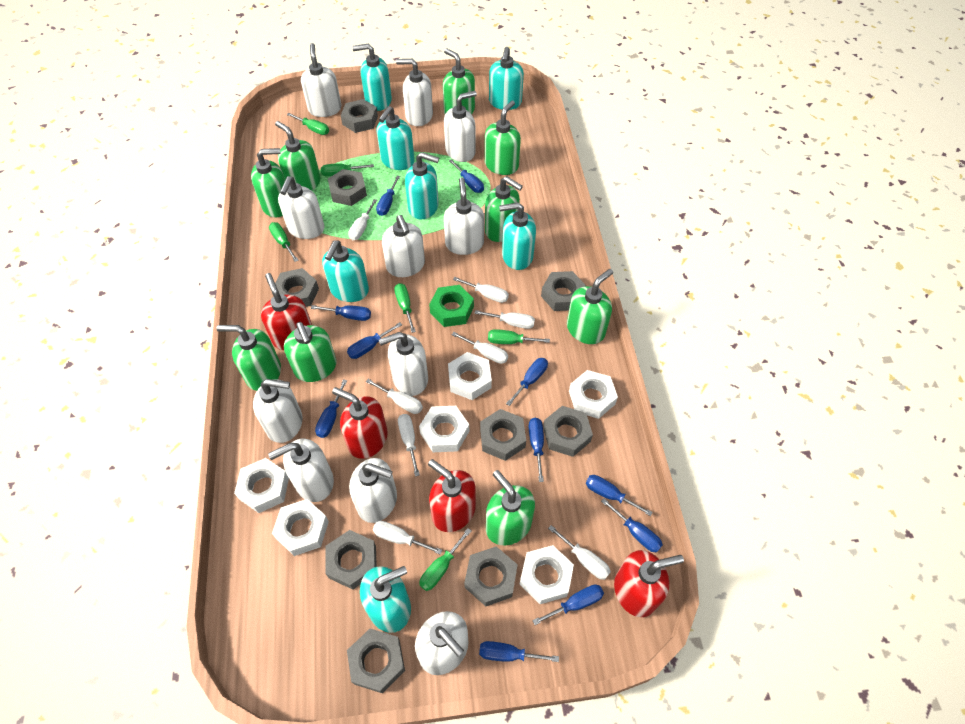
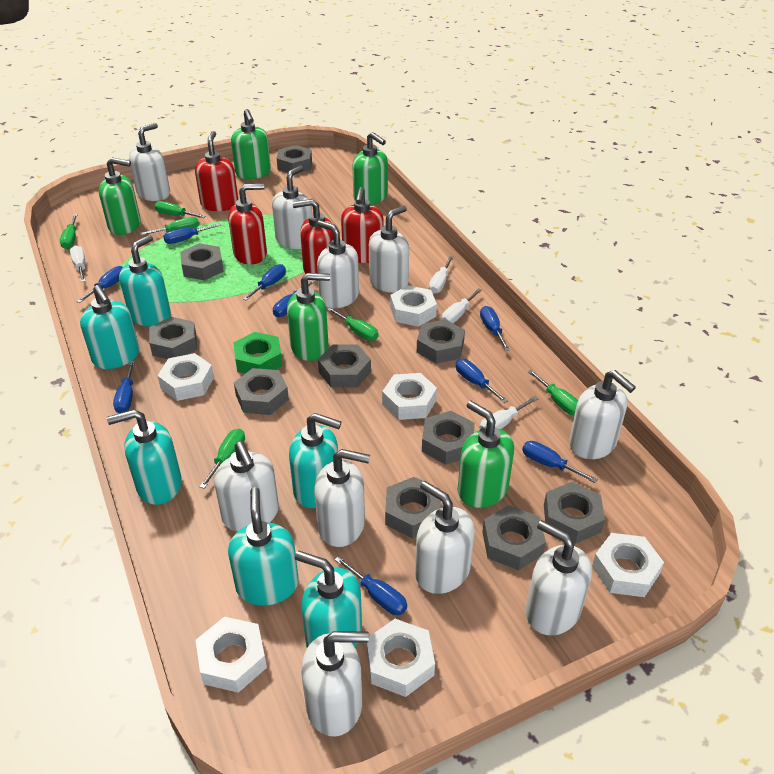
blue screwdriver: 11 -> 9
green soap dispenser: 9 -> 5
grey nut: 9 -> 10
turquoise soap dispenser: 7 -> 6
white screwdriver: 8 -> 4
white soap dispenser: 11 -> 10

